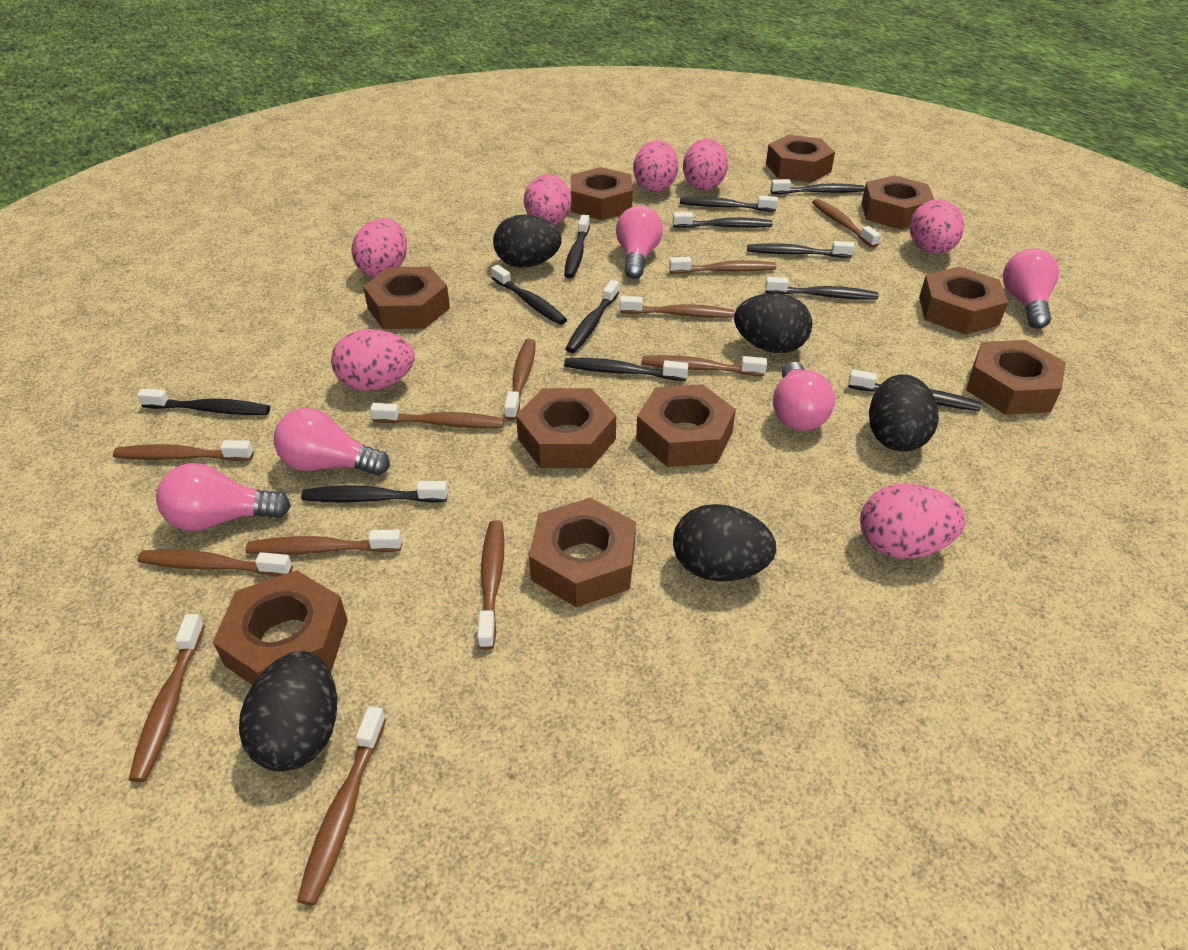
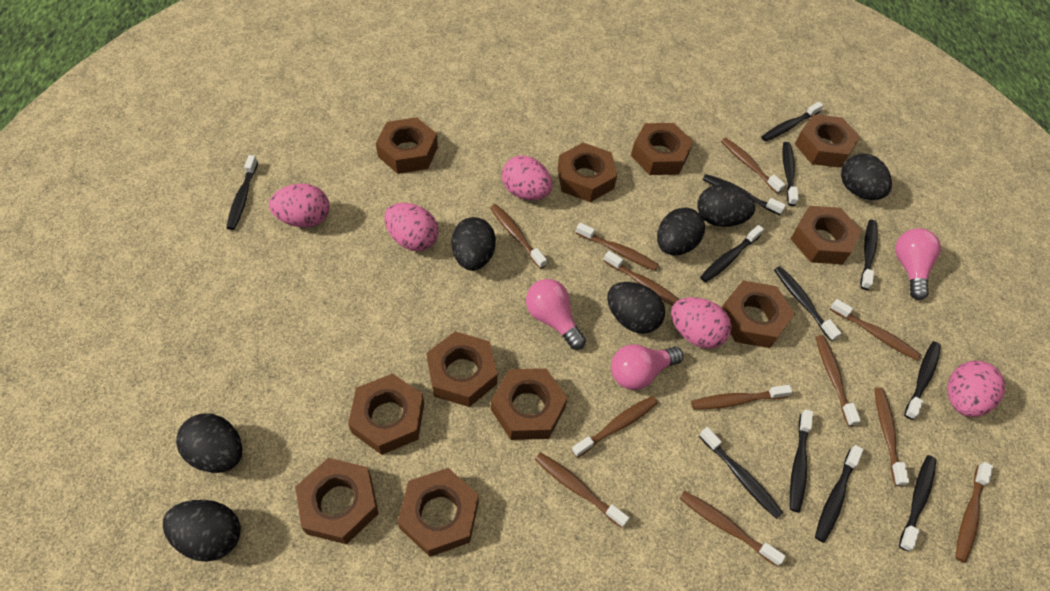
black egg: 5 -> 7
brown nut: 10 -> 11
pink egg: 7 -> 5
pink light bulb: 5 -> 3

